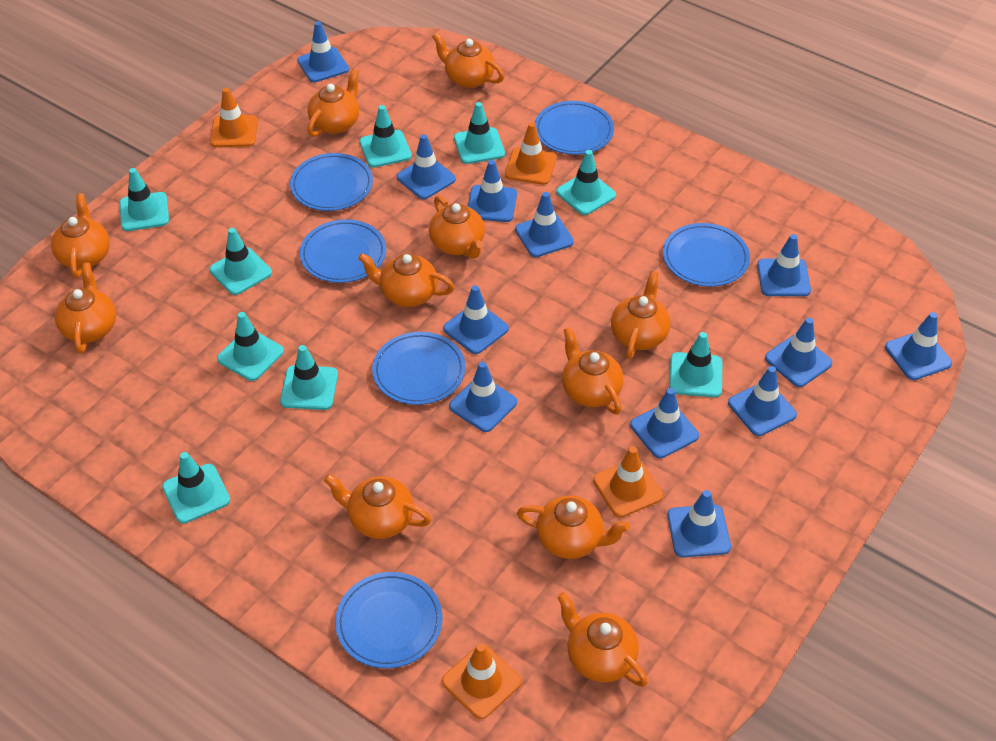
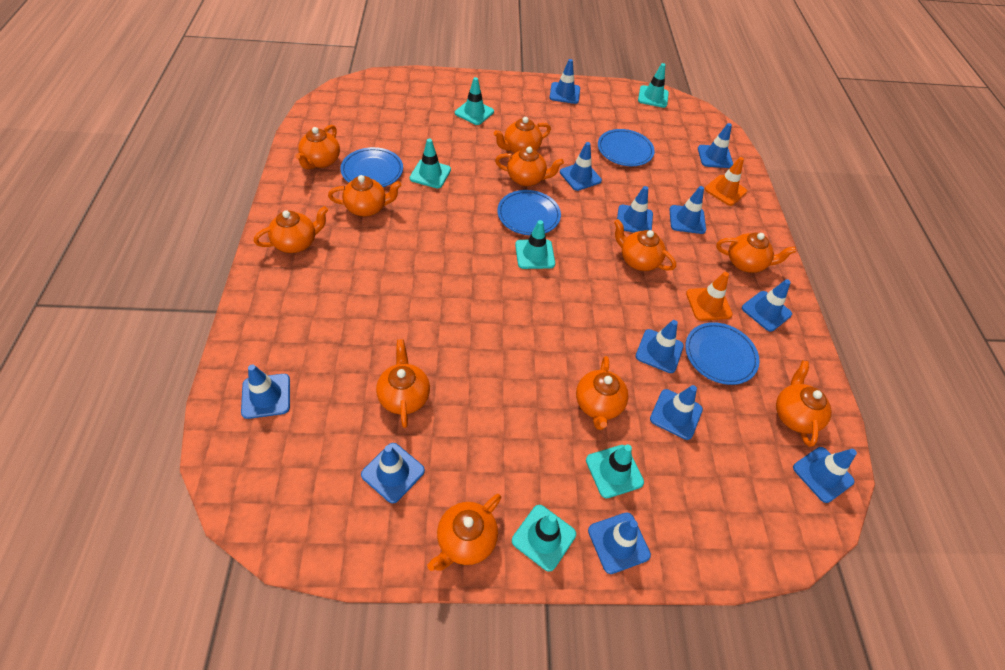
blue plate: 6 -> 4
orange traffic cone: 4 -> 2
turquoise traffic cone: 9 -> 6

